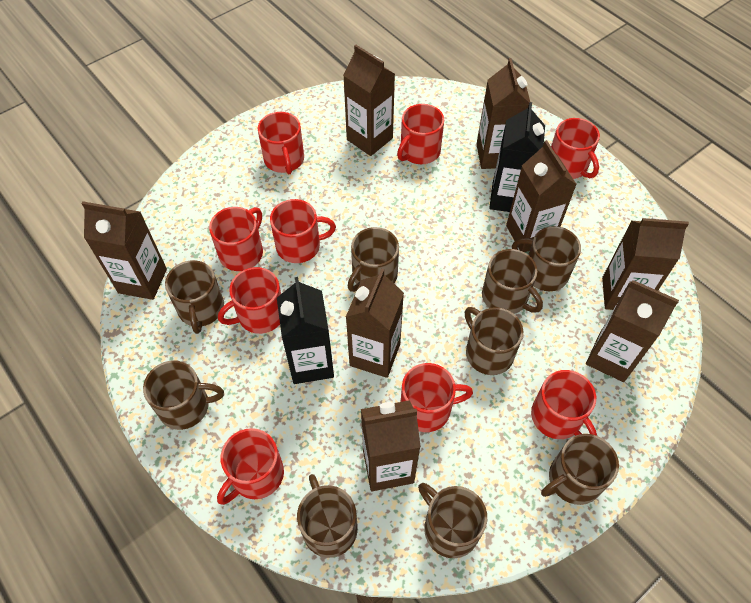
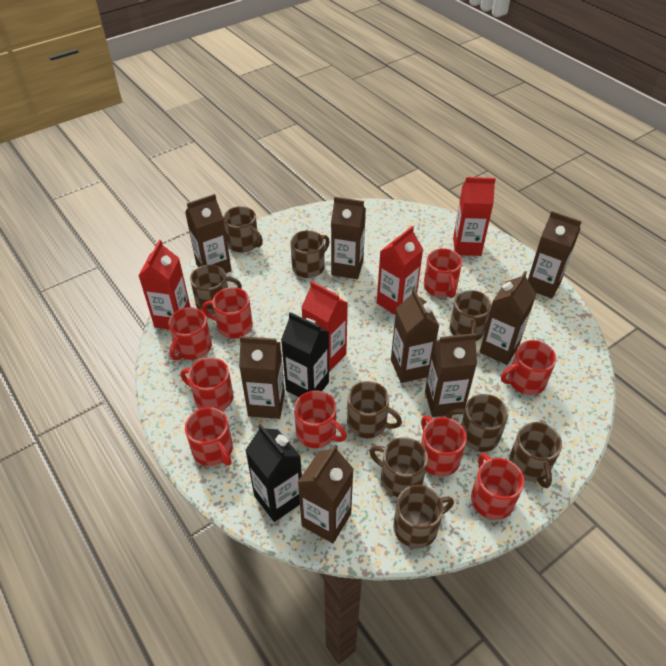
red carton: 0 -> 4

